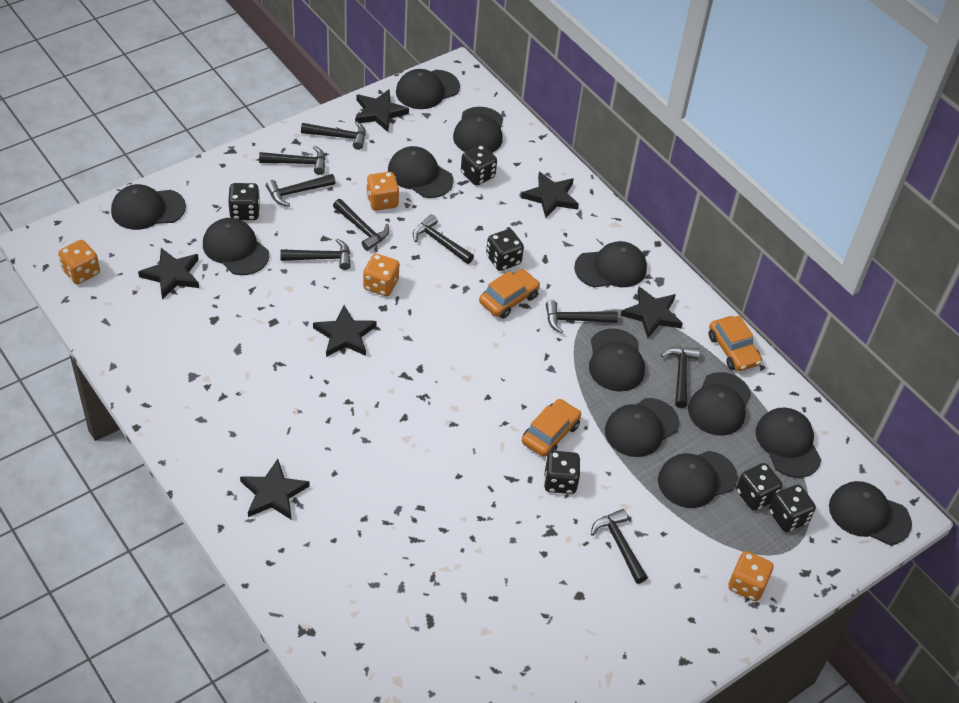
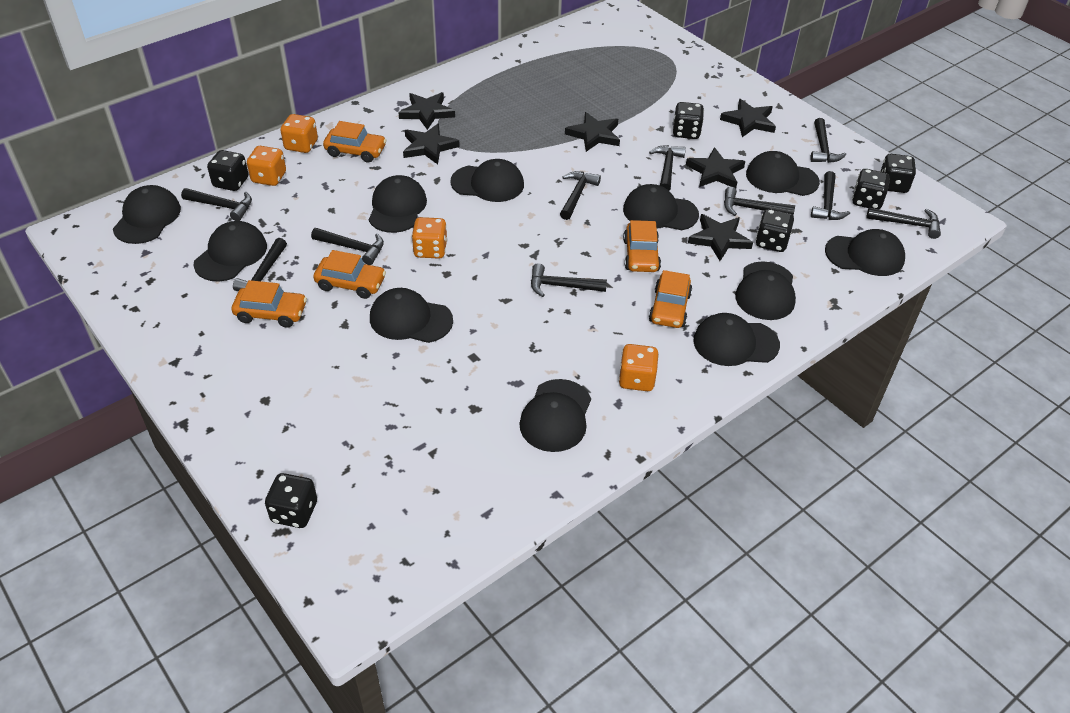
black cap: 12 -> 11
black hammer: 9 -> 10
orange car: 3 -> 5

